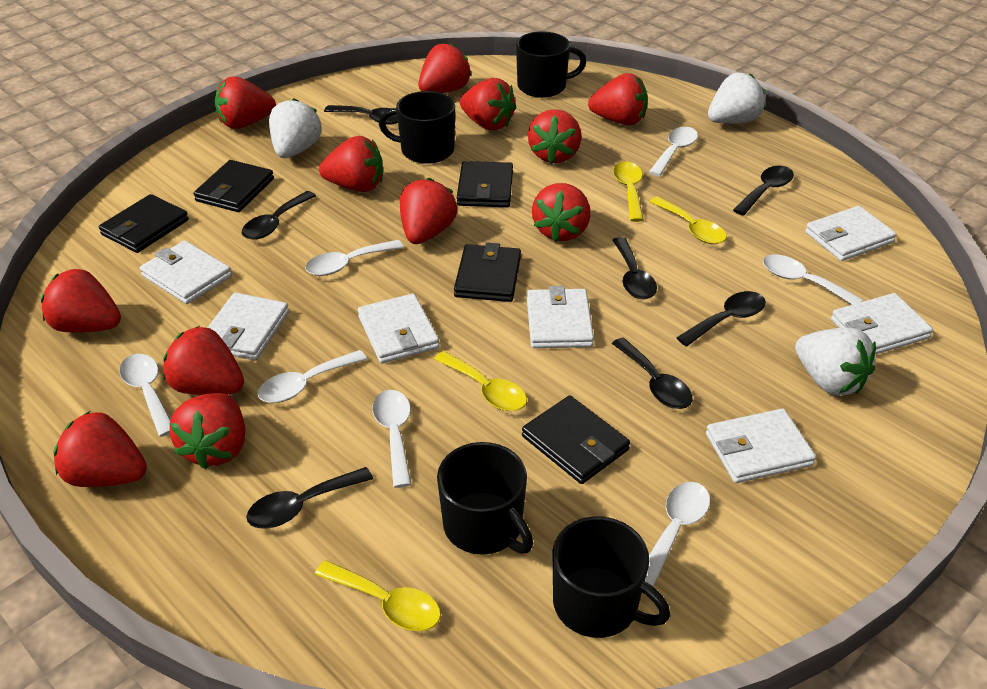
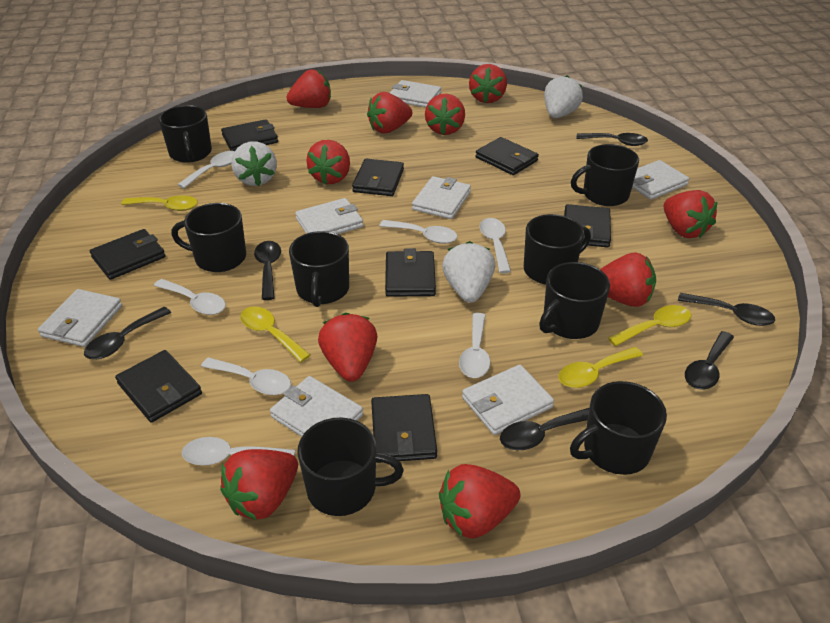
black mug: 4 -> 8
black spoon: 7 -> 6
black wallet: 5 -> 8
red strawberry: 12 -> 10

